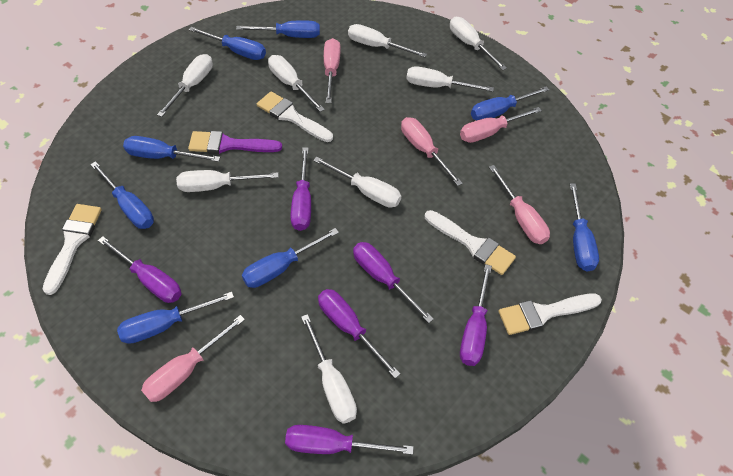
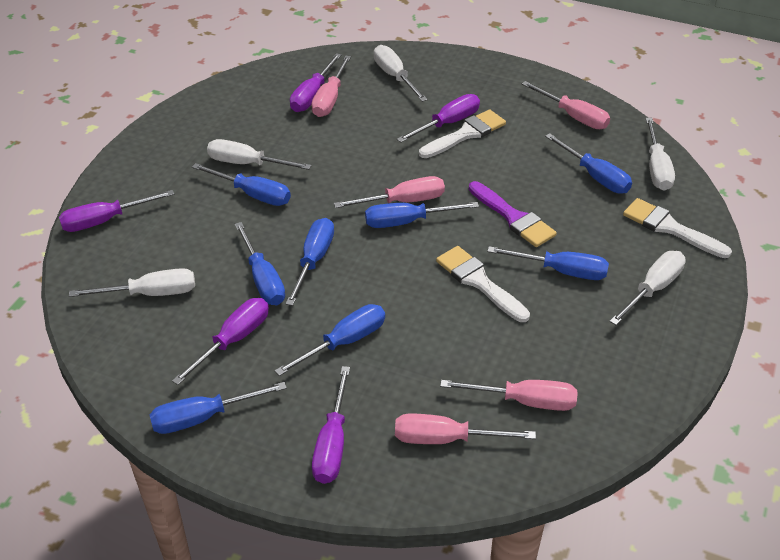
purple screwdriver: 6 -> 5
white brush: 4 -> 3
white screwdriver: 8 -> 5

